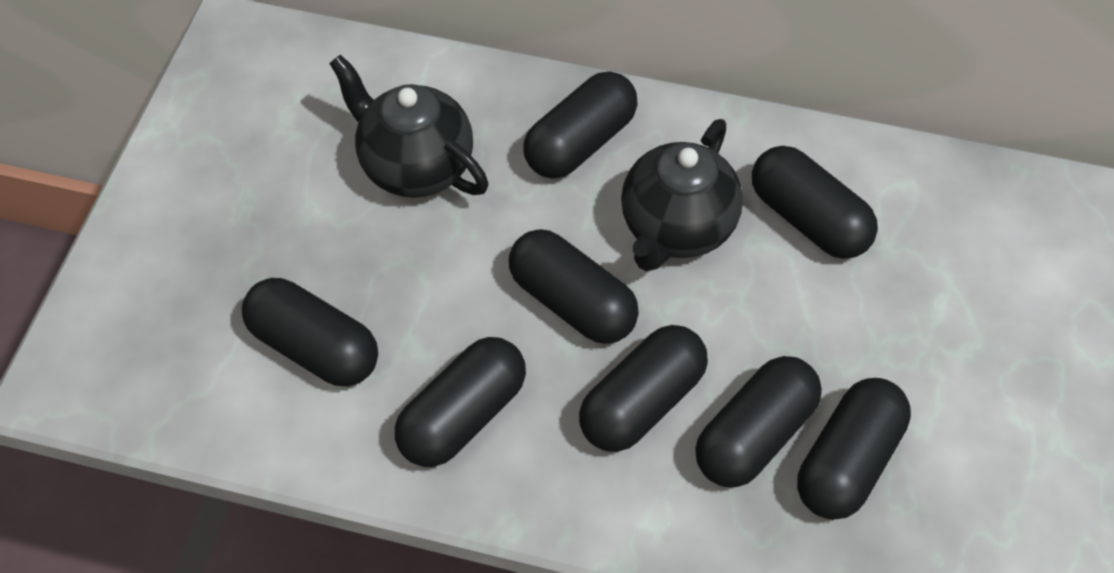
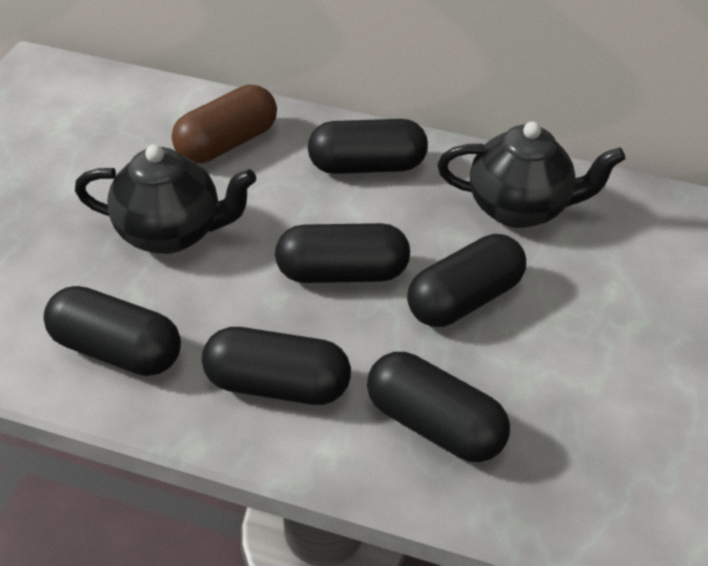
black capsule: 8 -> 6
brown capsule: 0 -> 1

